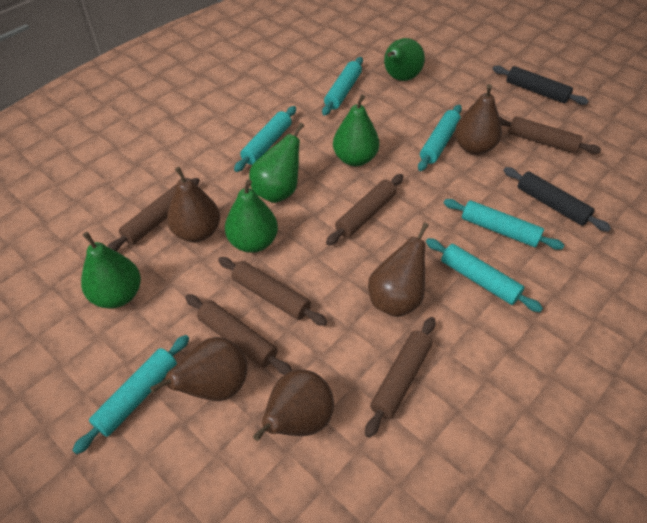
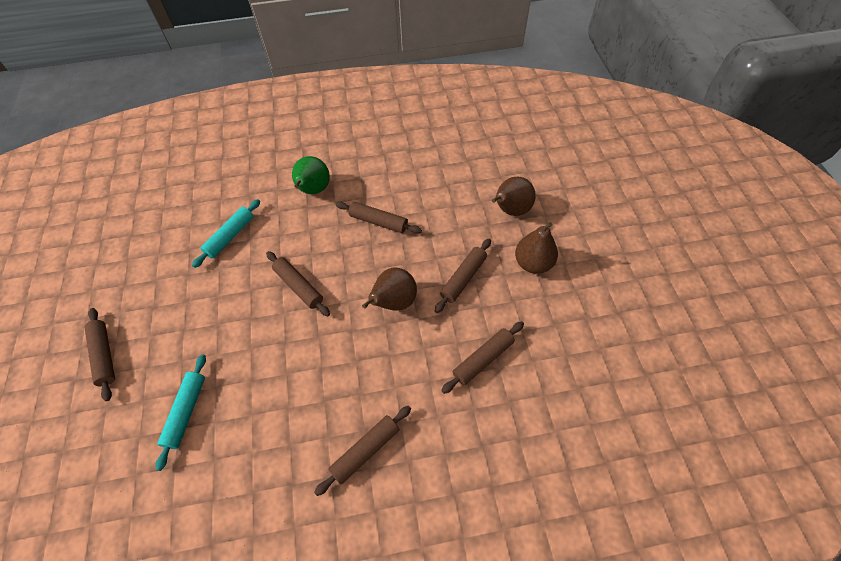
black rolling pin: 2 -> 0
brown pear: 5 -> 3
green pear: 5 -> 1
turquoise rolling pin: 6 -> 2

